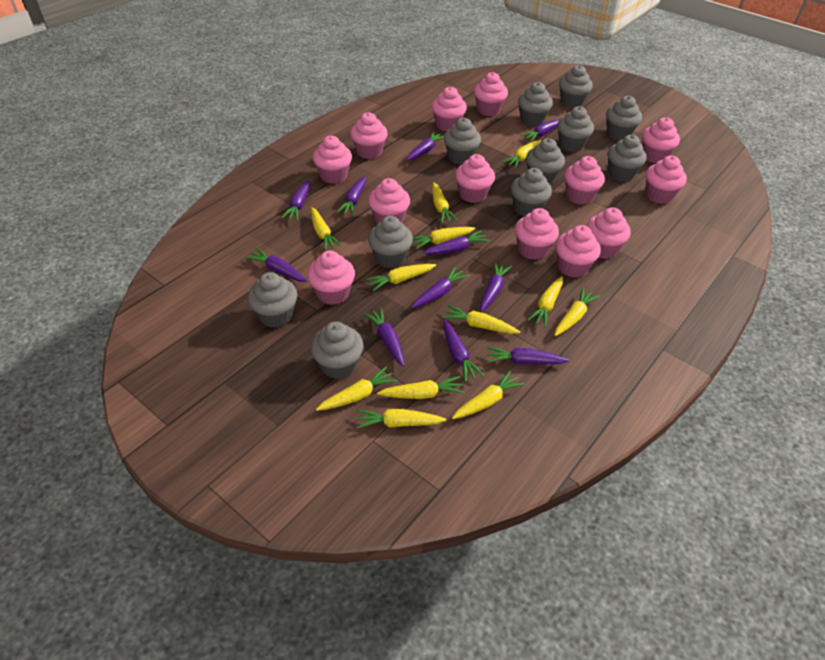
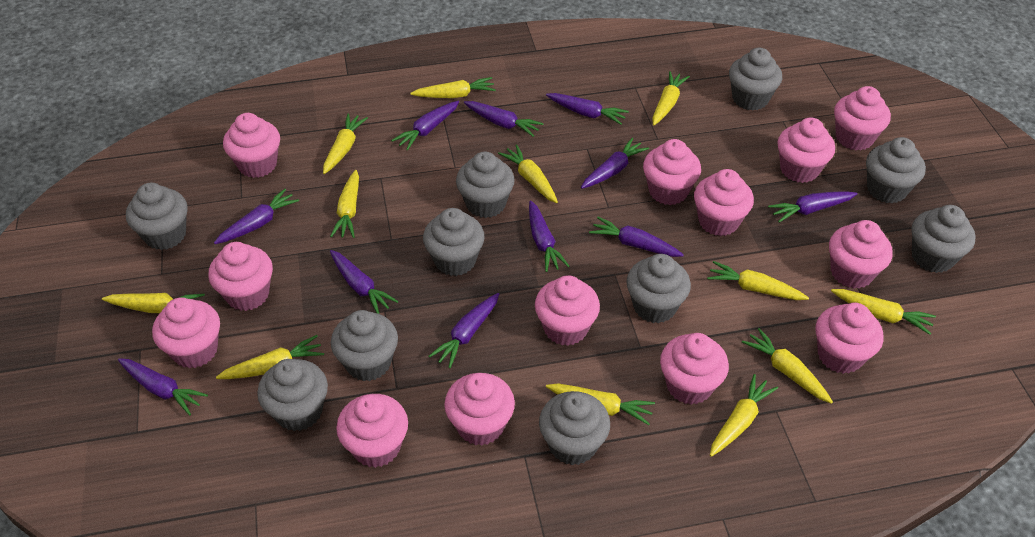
grey cupcake: 11 -> 10

